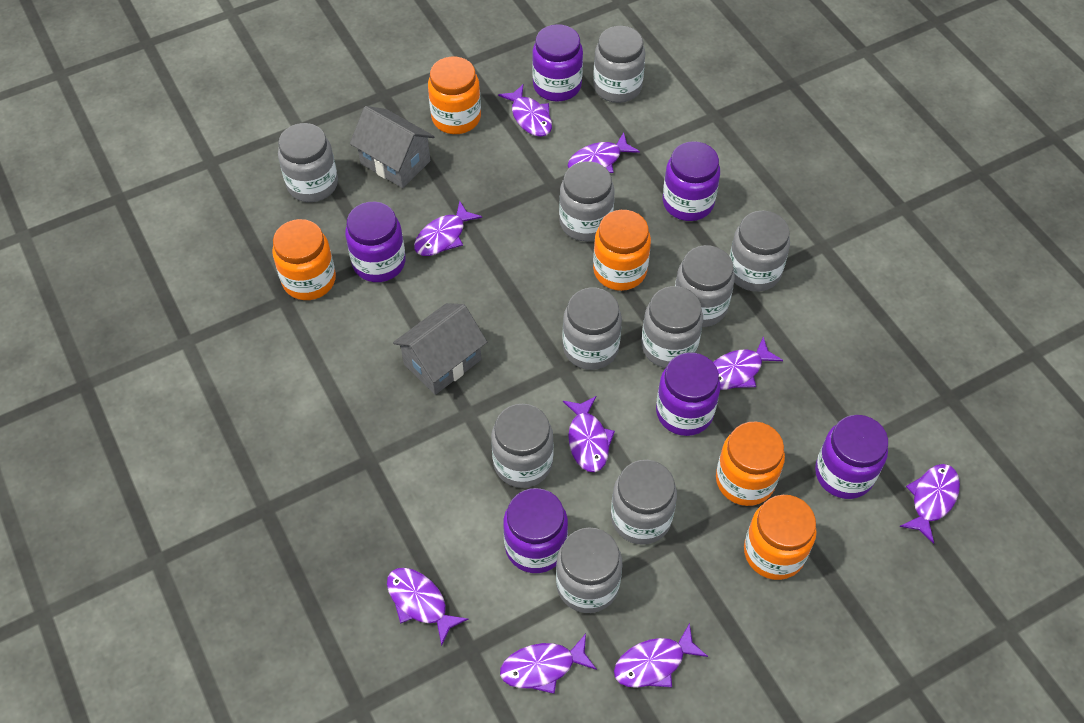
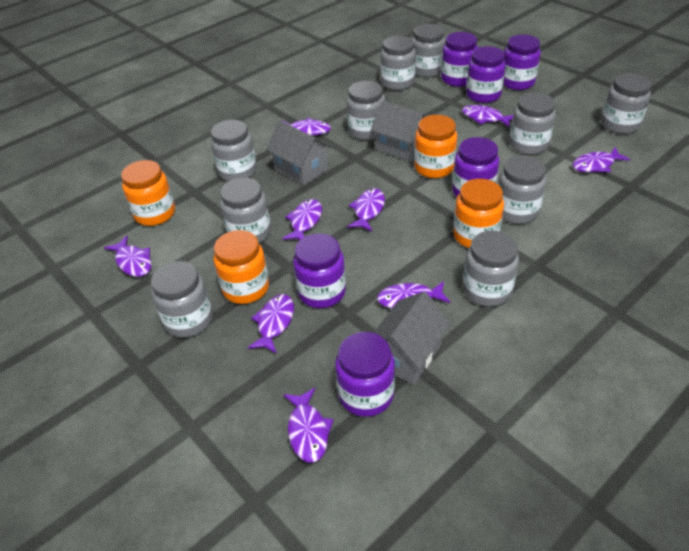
grey house: 2 -> 3
orange jar: 5 -> 4

